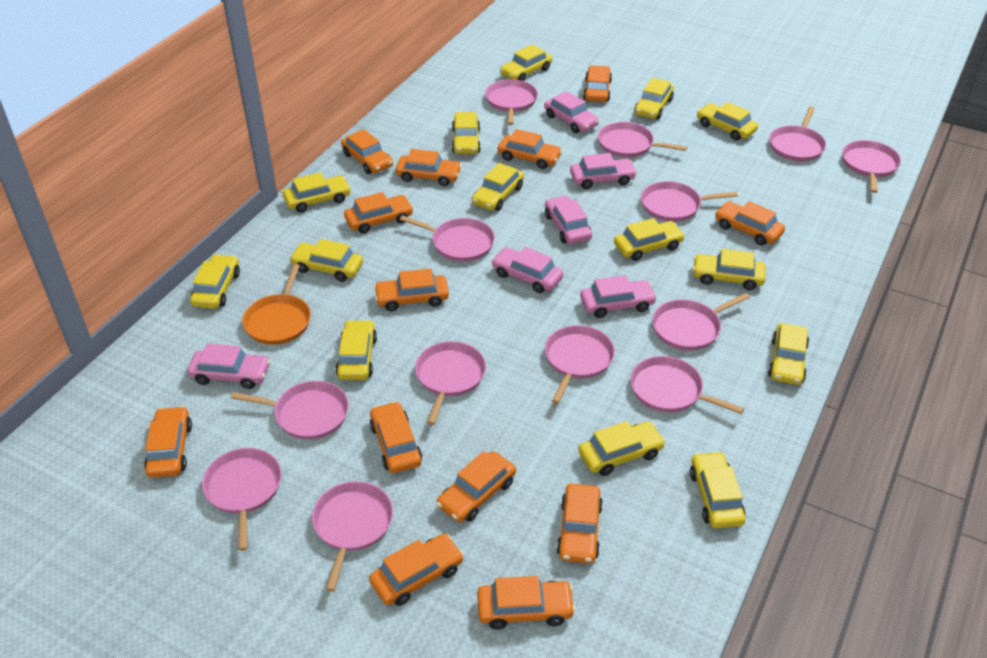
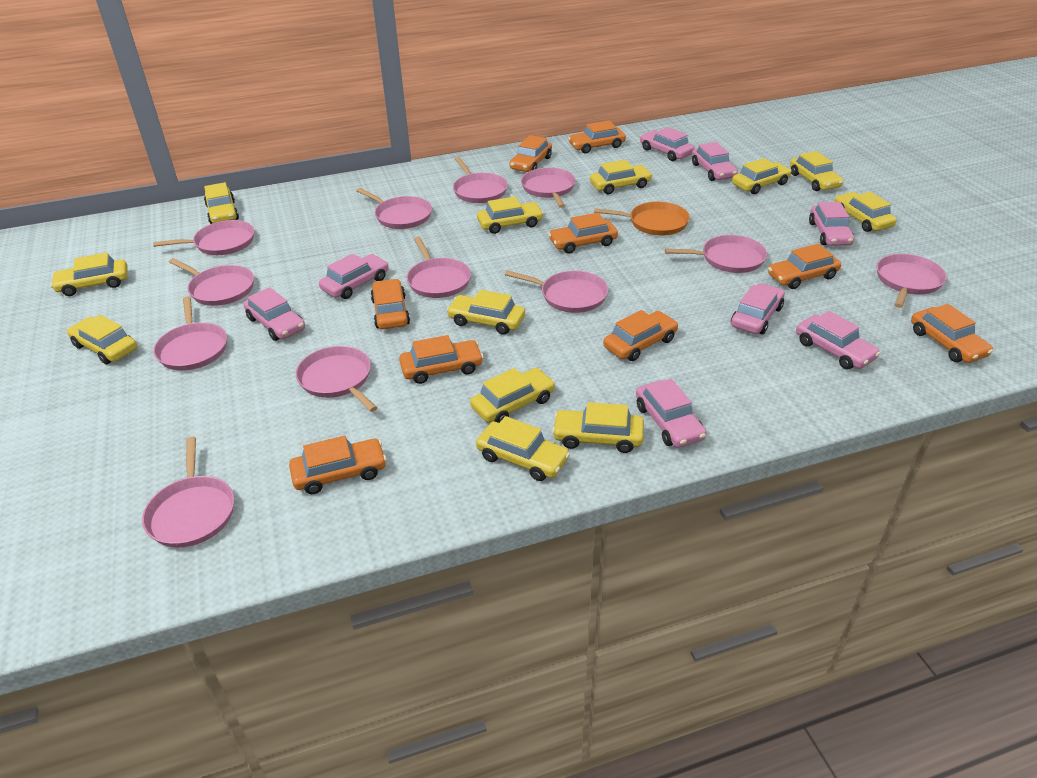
orange car: 13 -> 9
pink car: 6 -> 8
pink pan: 13 -> 12
yellow car: 14 -> 12

